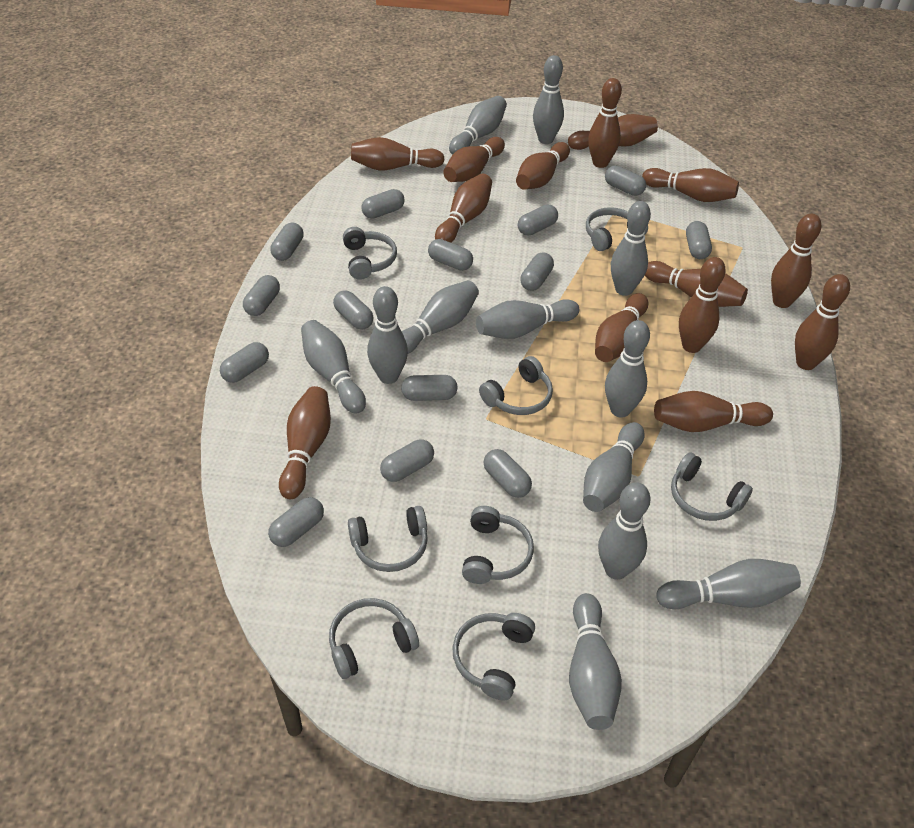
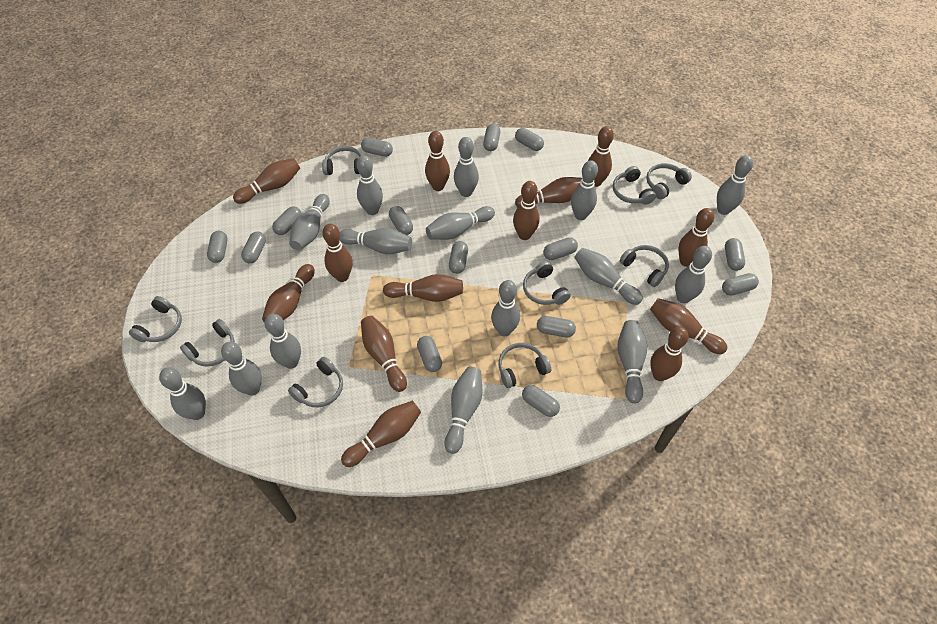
brown bowling pin: 14 -> 13
grey bowling pin: 12 -> 15
grey headphones: 8 -> 9

